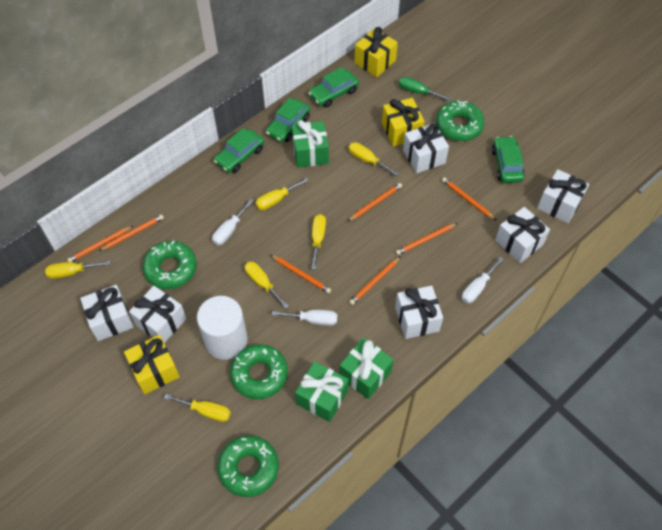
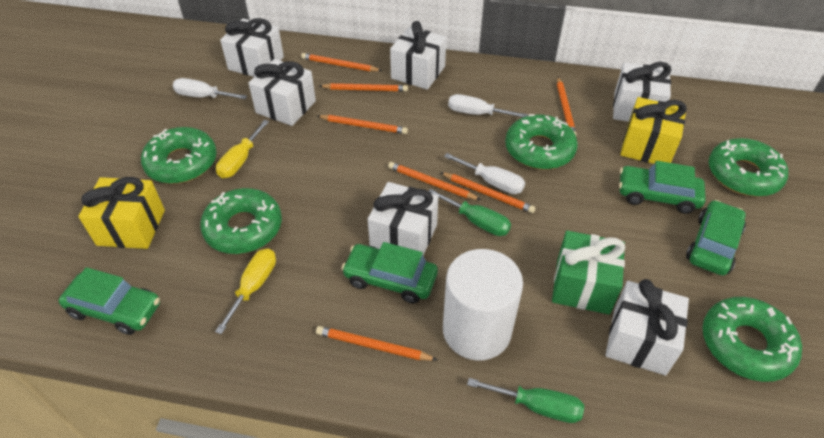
green donut: 4 -> 5
green gift: 3 -> 1
green screwdriver: 1 -> 2
yellow gift: 3 -> 2
yellow screwdriver: 6 -> 2

